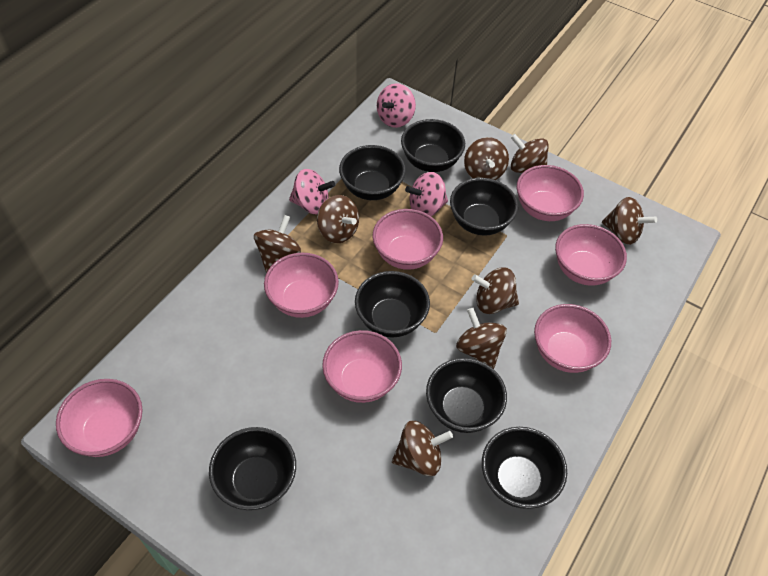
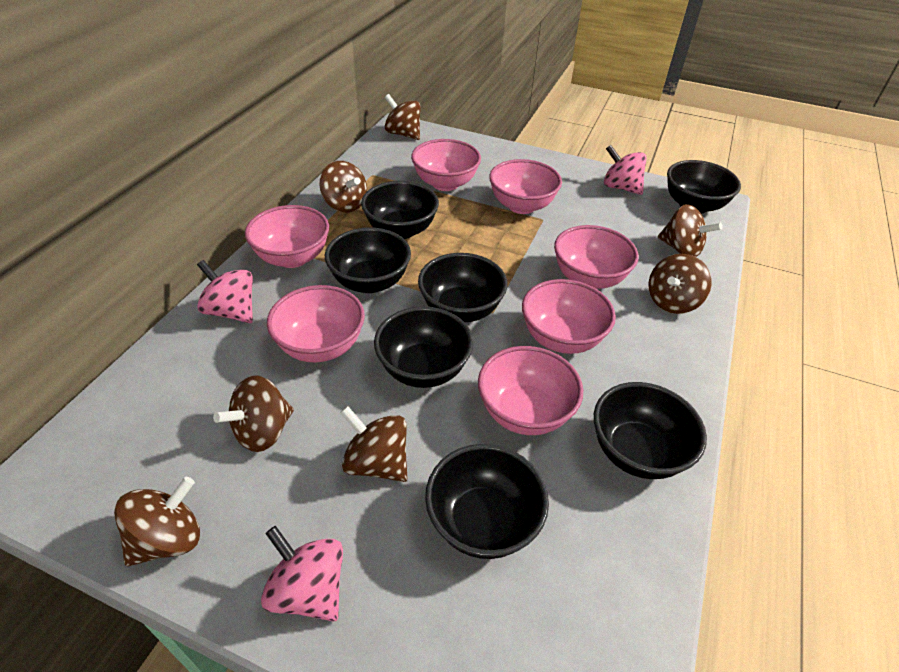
brown spinning top: 8 -> 7

